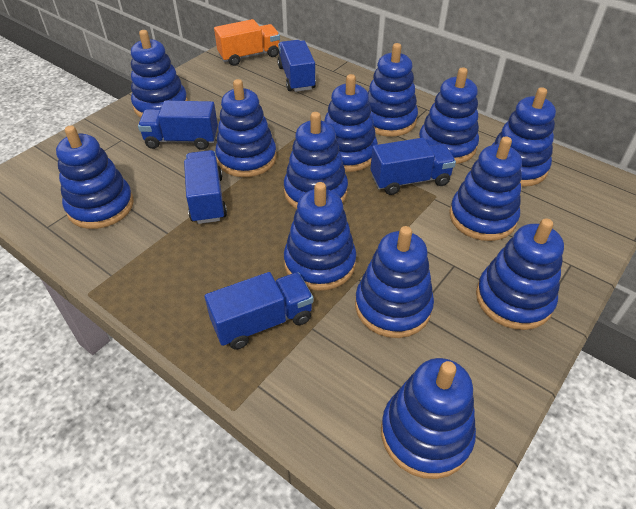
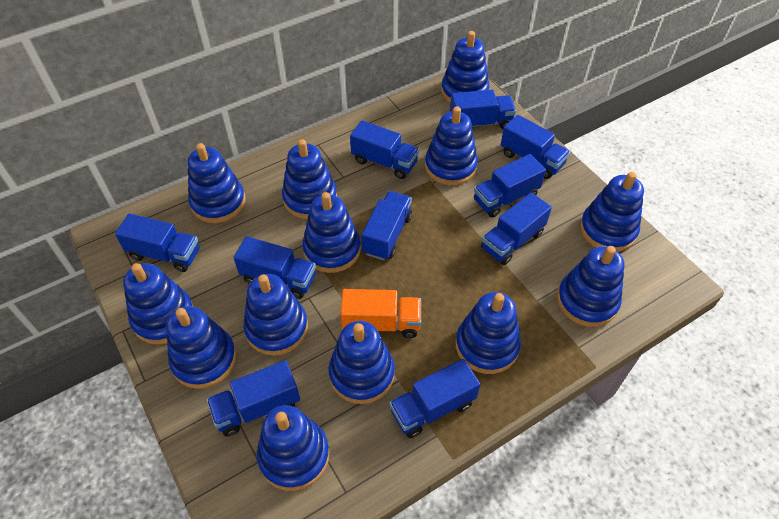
blue truck: 5 -> 10

